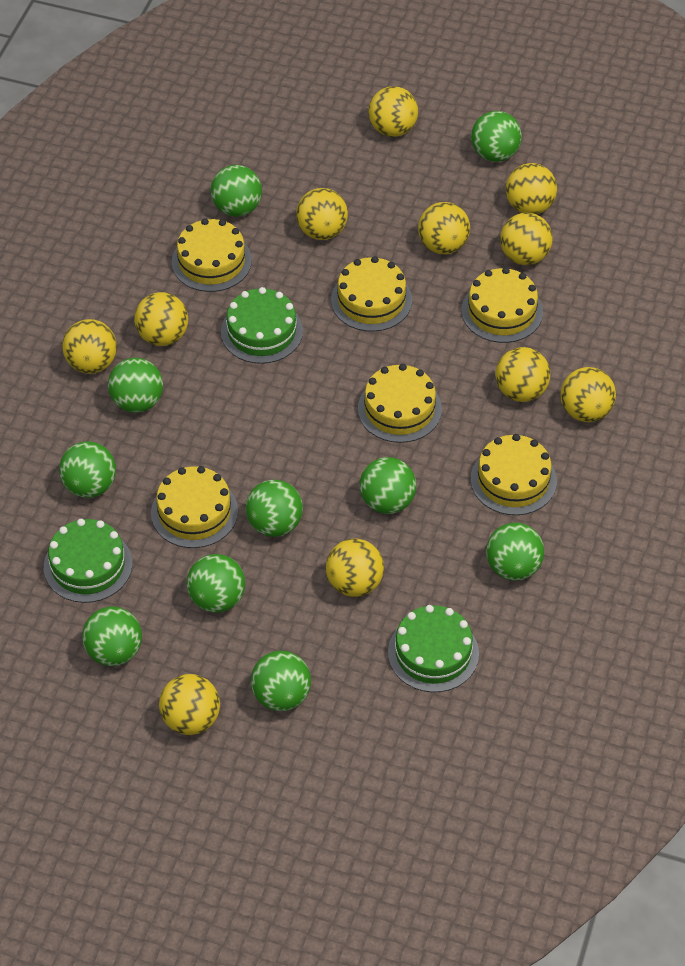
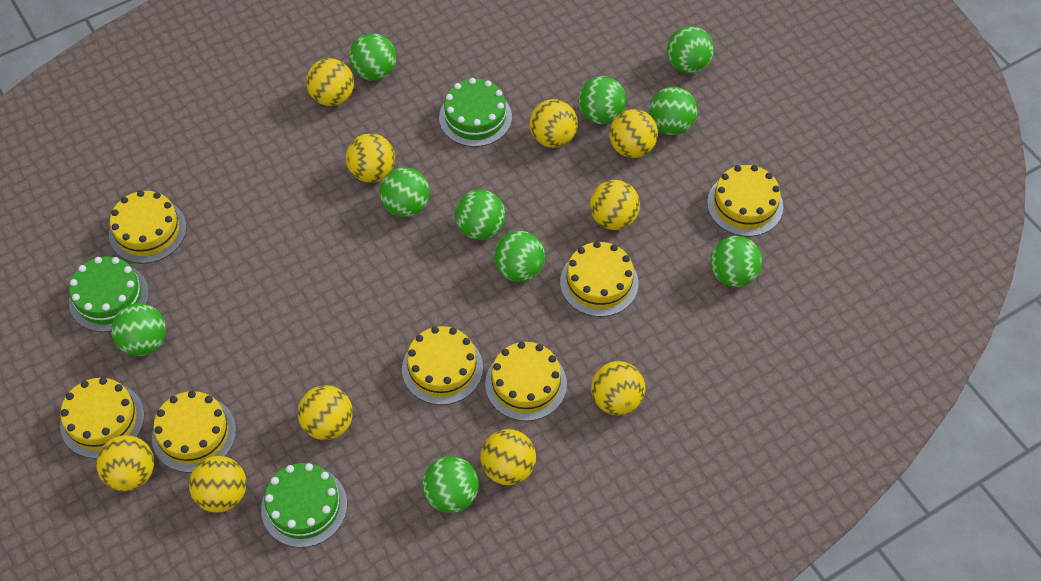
yellow ball: 11 -> 10
yellow cake: 6 -> 7

